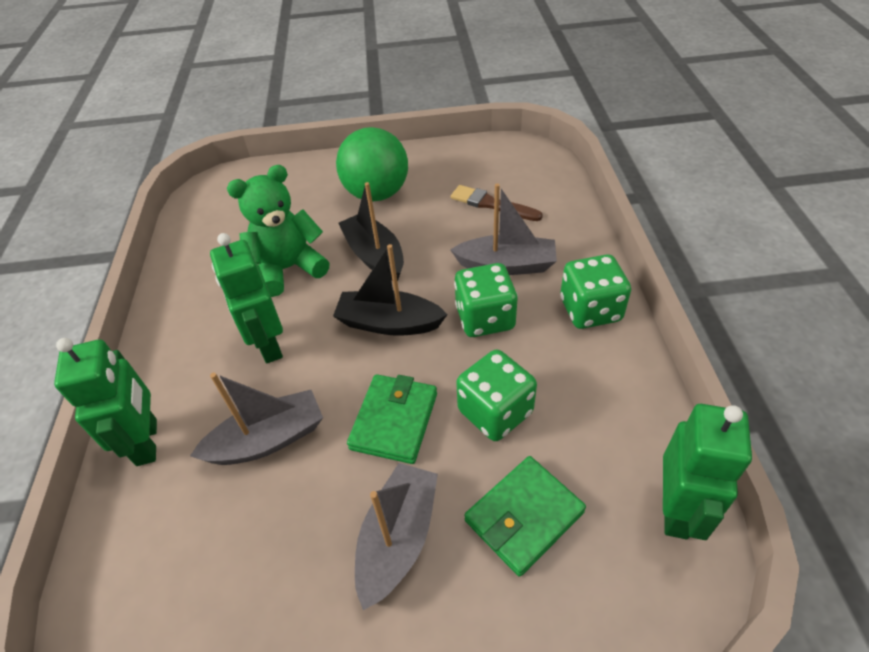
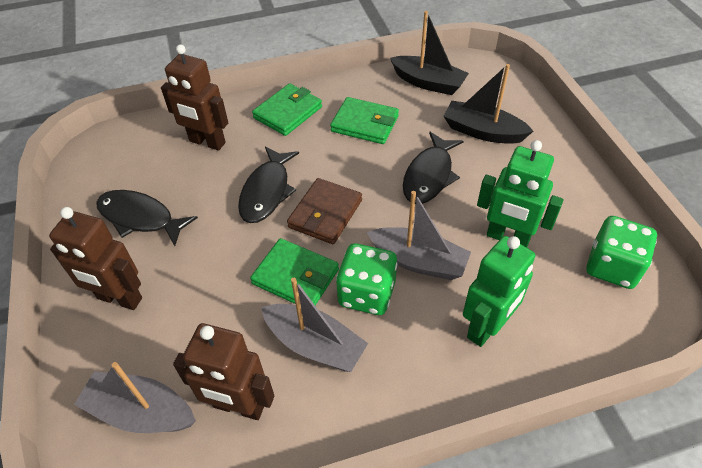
black fish: 0 -> 3
brown brush: 1 -> 0
brown robot: 0 -> 3
brown wallet: 0 -> 1
green ball: 1 -> 0
green dice: 3 -> 2
green robot: 3 -> 2
green teddy bear: 1 -> 0
green wallet: 2 -> 3

